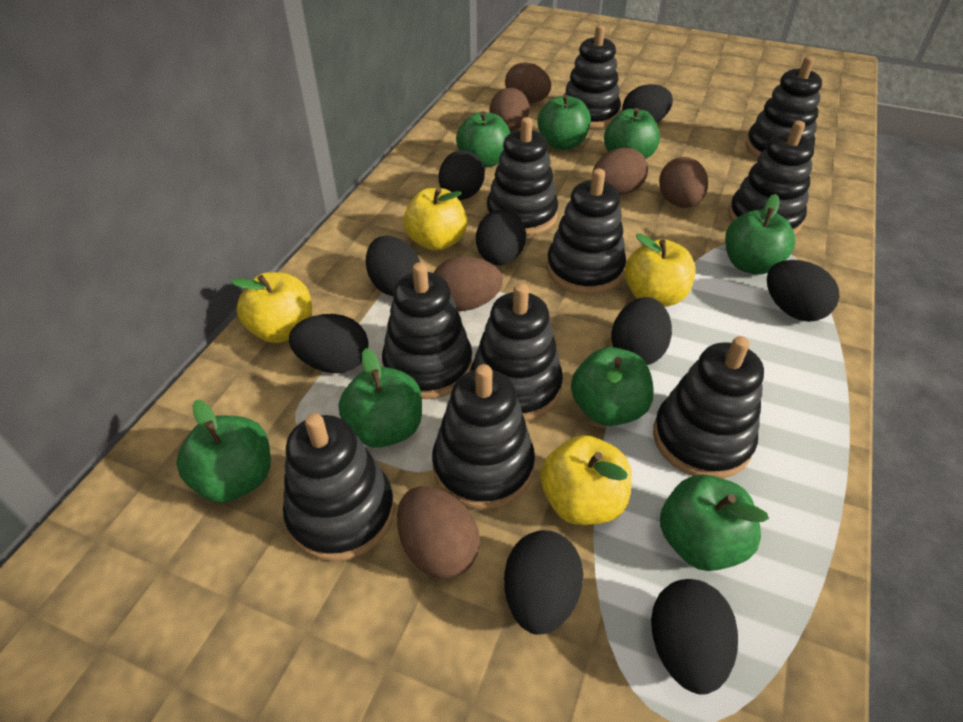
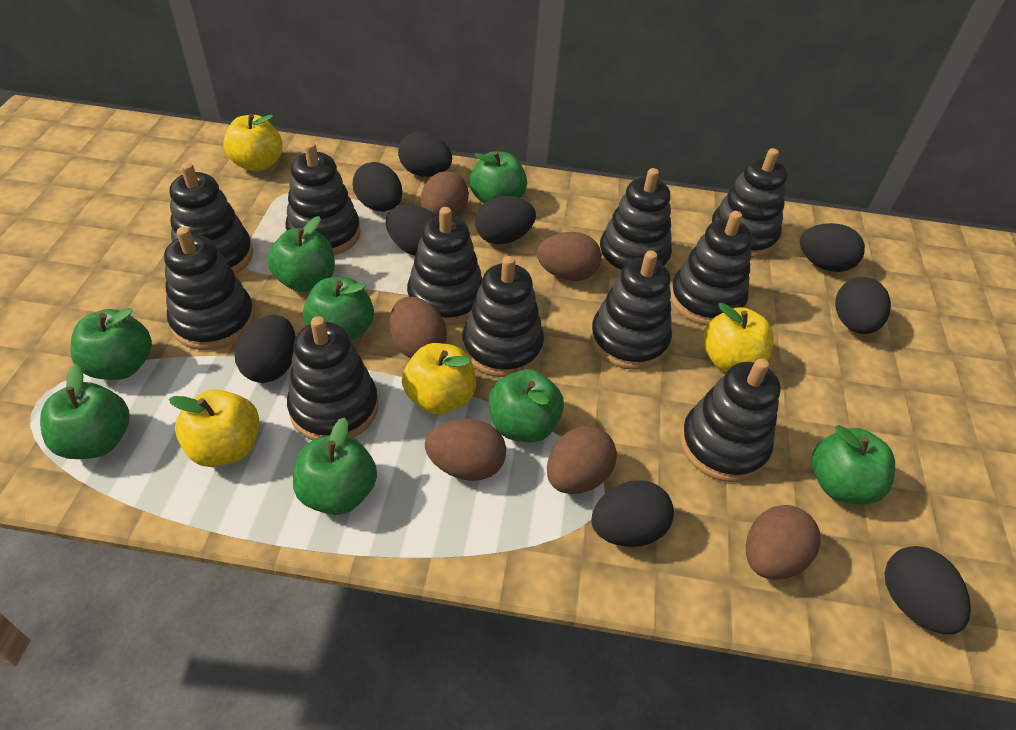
black stacking toy: 10 -> 11

